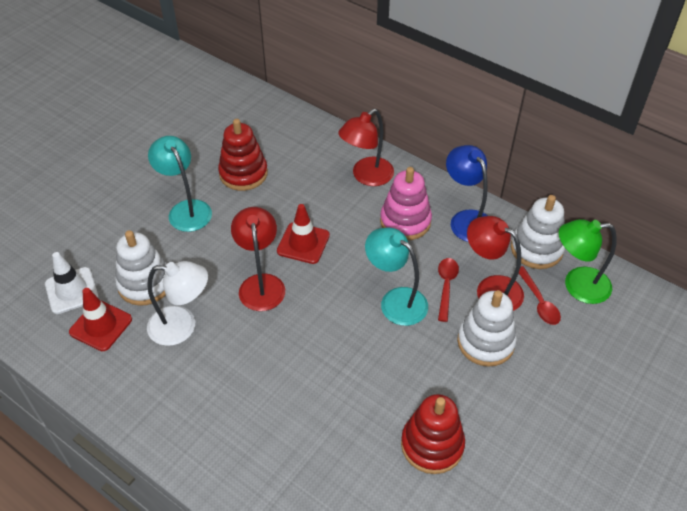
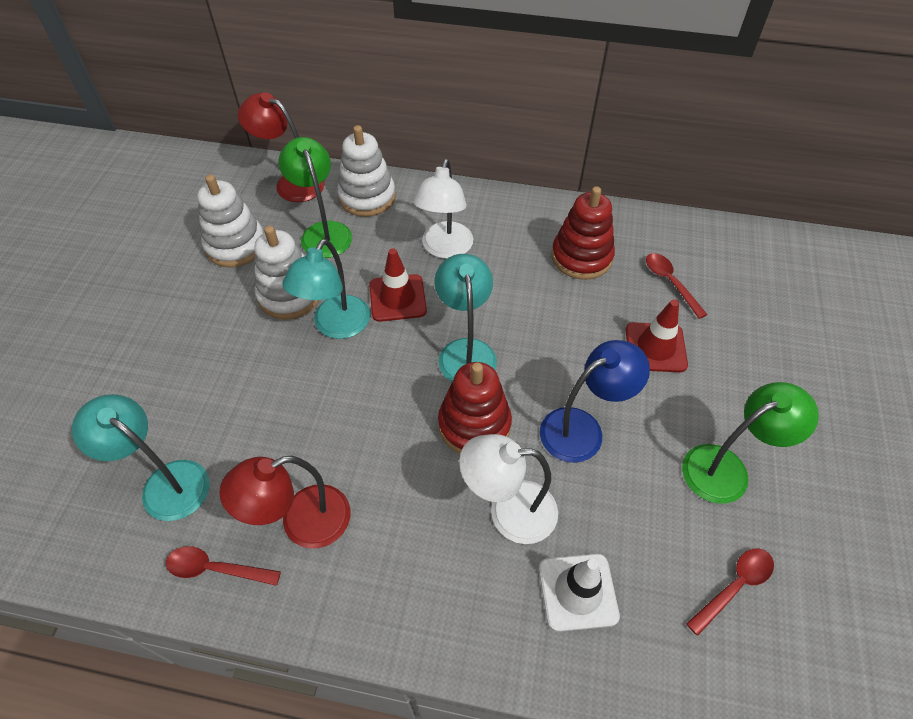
green lamp: 1 -> 2
pink stacking toy: 1 -> 0
red lamp: 3 -> 2
red spoon: 2 -> 3
turquoise lamp: 2 -> 3
white lamp: 1 -> 2

